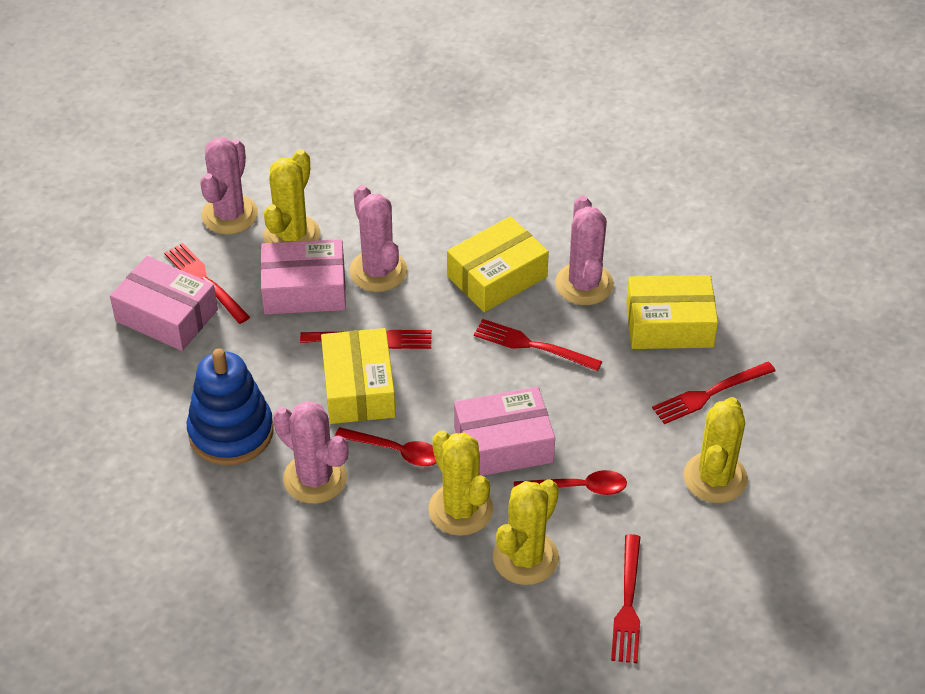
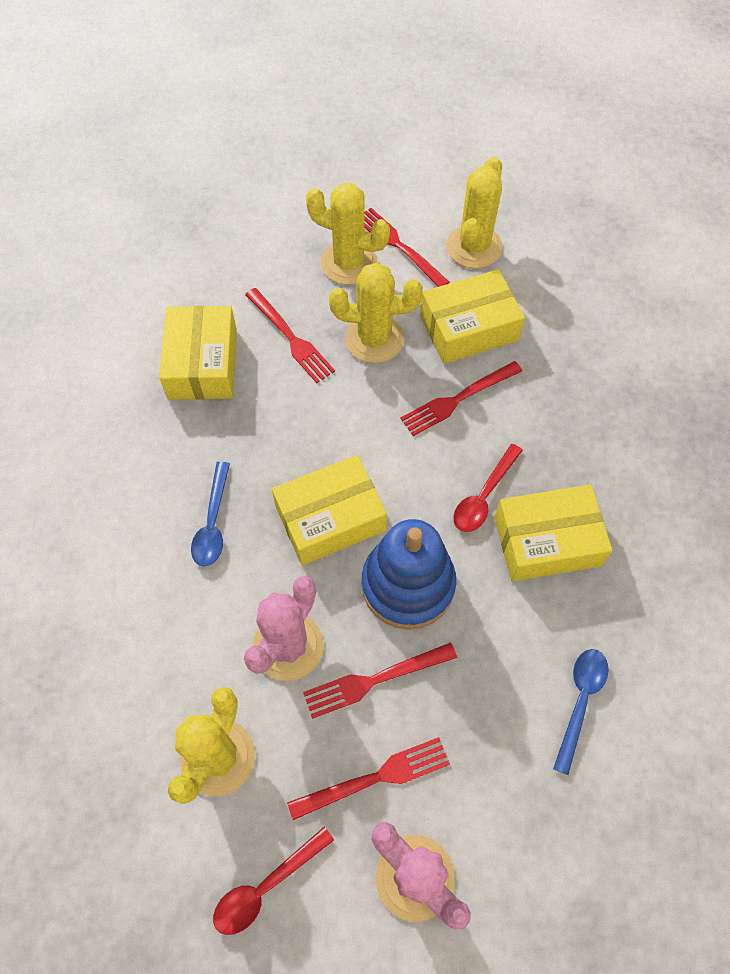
blue spoon: 0 -> 2
pink box: 3 -> 0
pink cactus: 4 -> 2
yellow box: 3 -> 4

